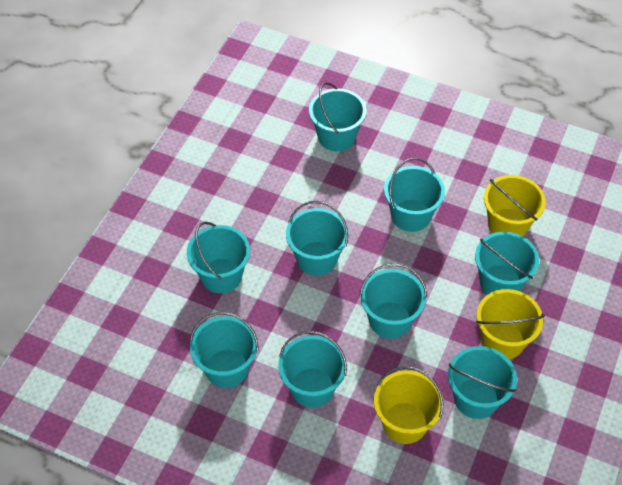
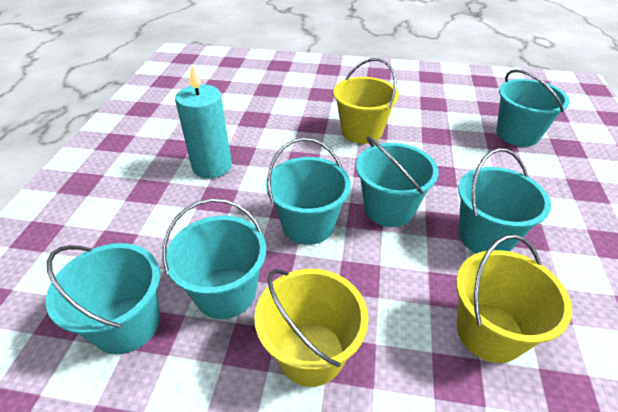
turquoise bucket: 9 -> 6
turquoise candle: 0 -> 1

